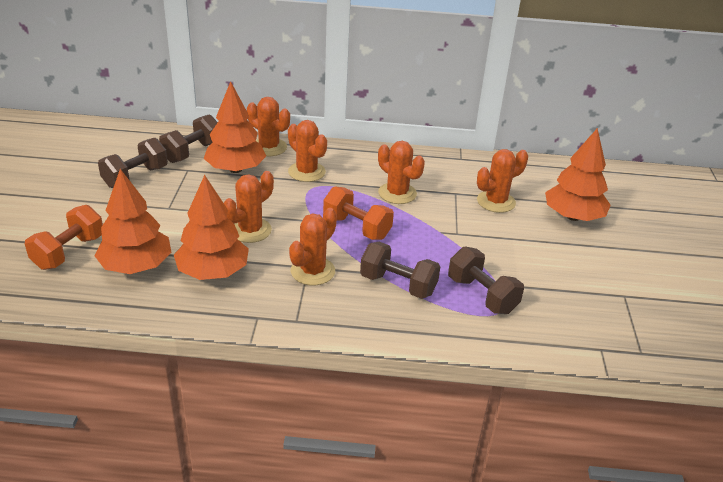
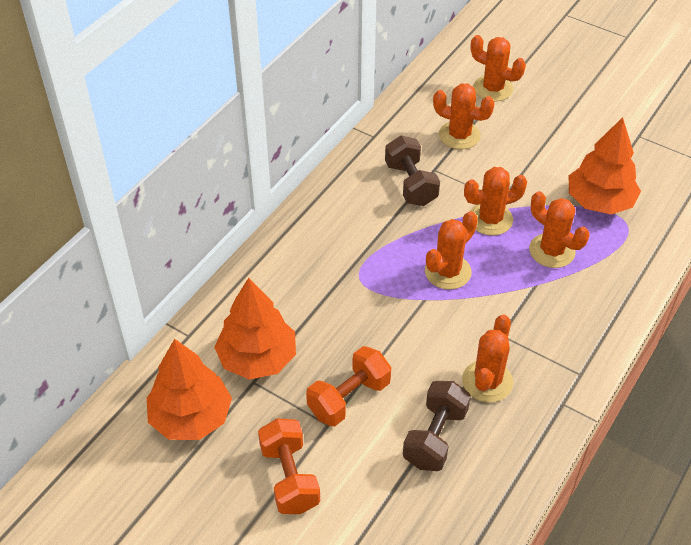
brown dumbbell: 4 -> 2
orange tree: 4 -> 3

